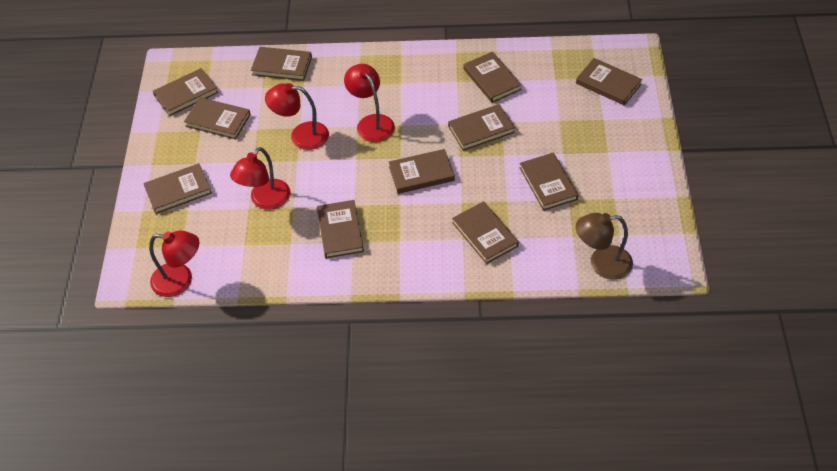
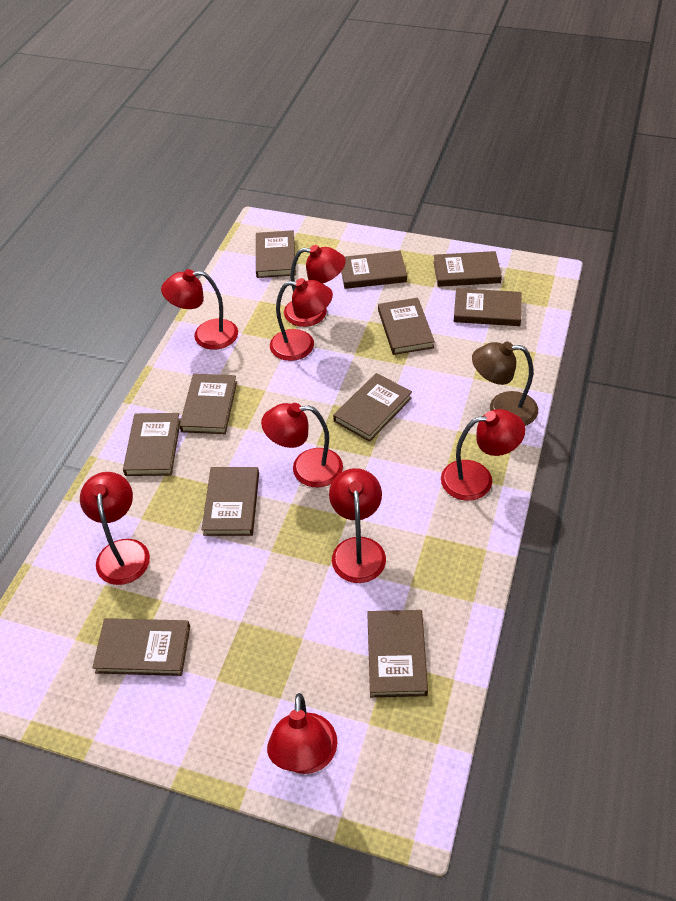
red lamp: 4 -> 8

